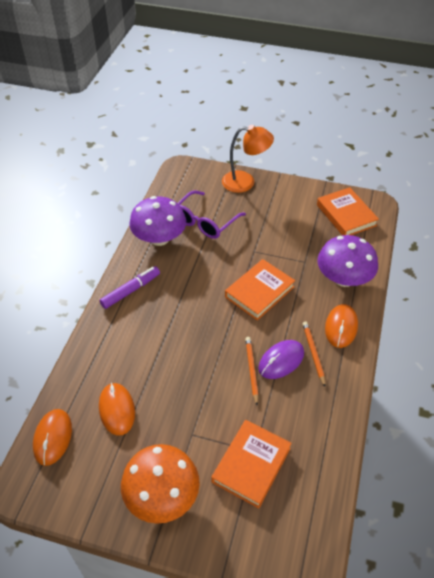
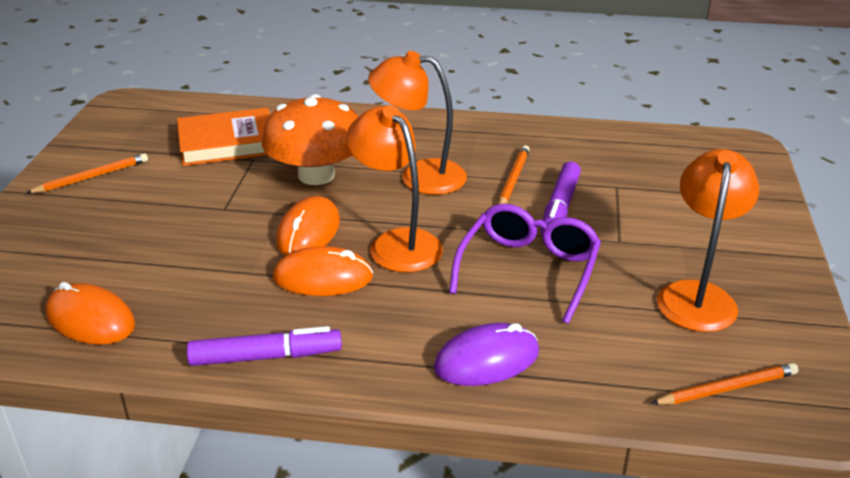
orange book: 3 -> 1
orange lamp: 1 -> 3
orange pencil: 2 -> 3
purple marker: 1 -> 2
purple mushroom: 2 -> 0

